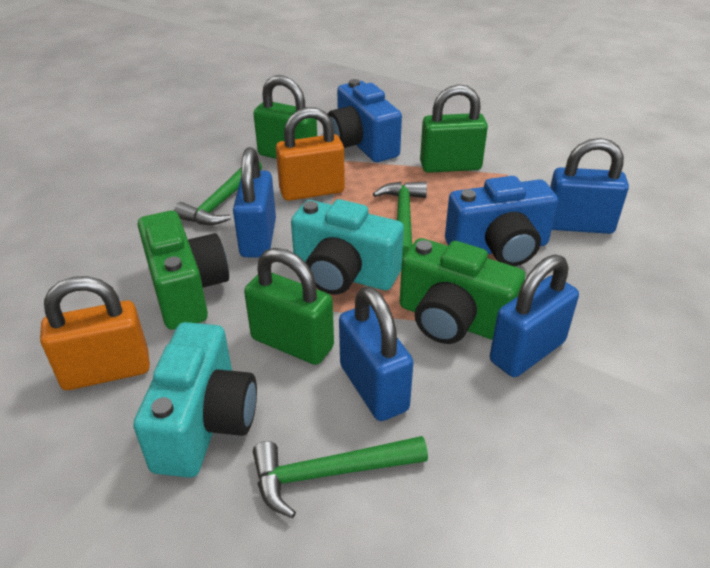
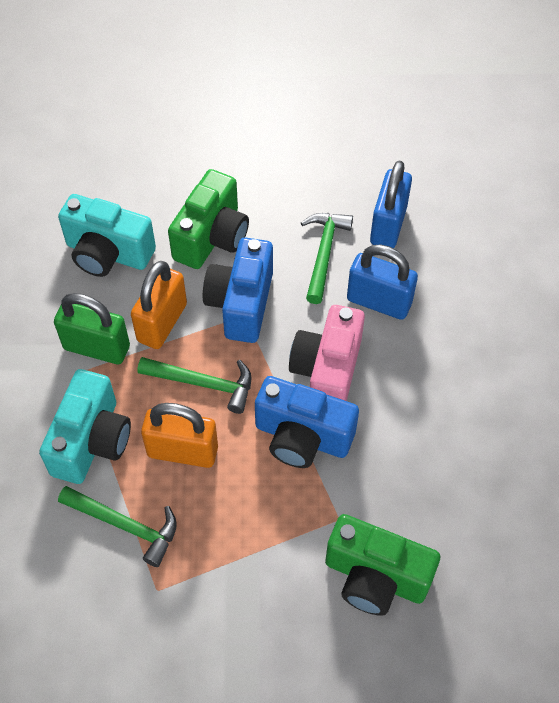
blue padlock: 4 -> 2
green padlock: 3 -> 1
pink camera: 0 -> 1

